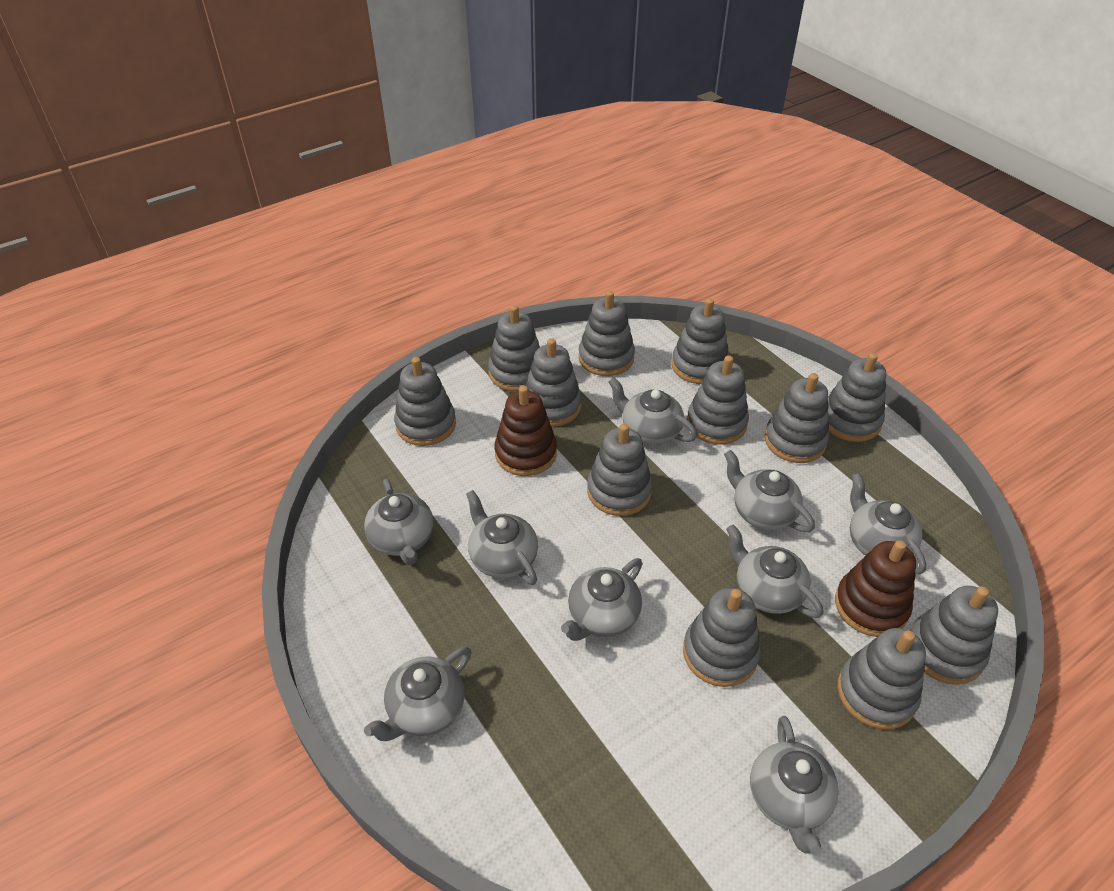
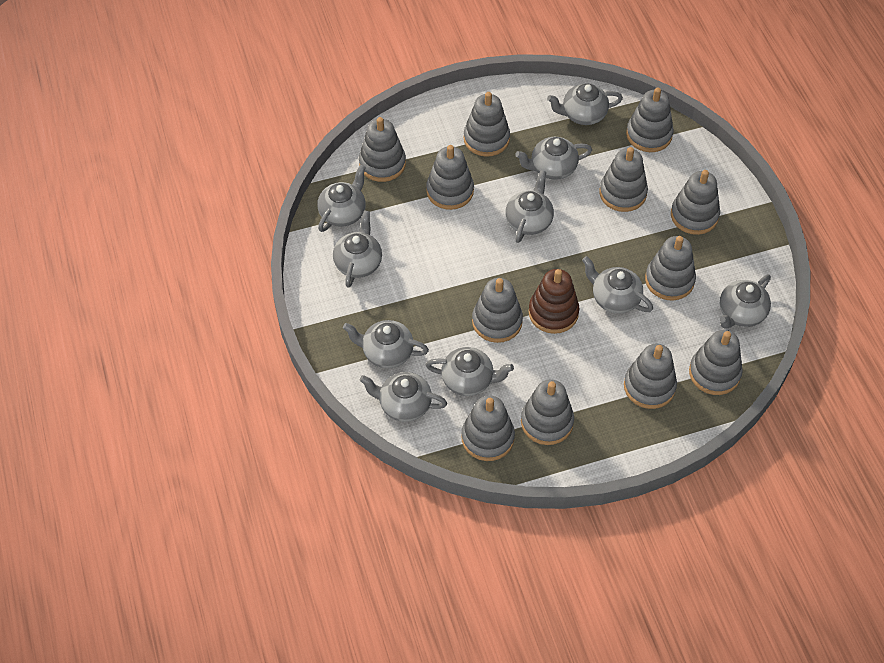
brown stacking toy: 2 -> 1
grey teapot: 9 -> 10

